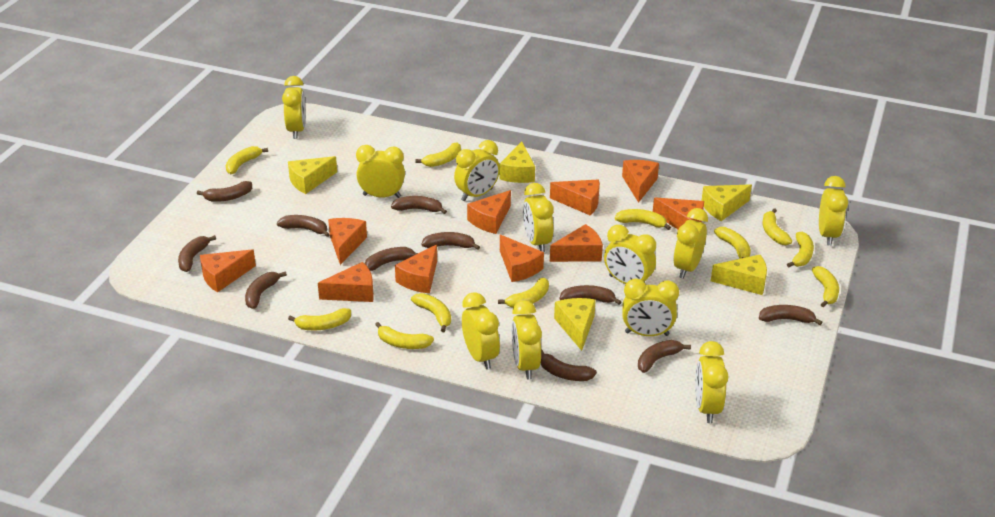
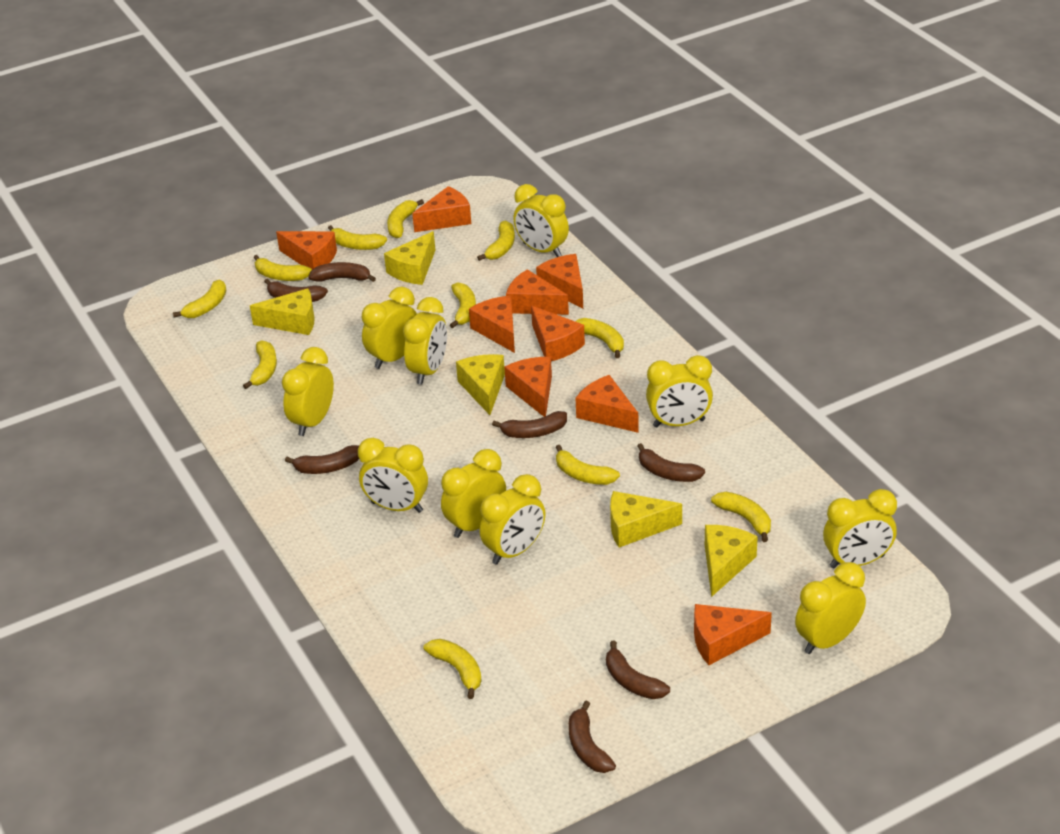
brown banana: 11 -> 7
orange cheese: 10 -> 9
yellow clock: 11 -> 10

